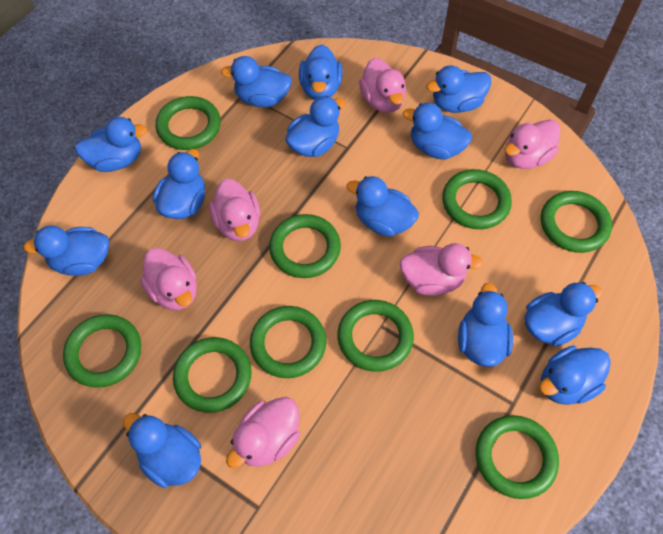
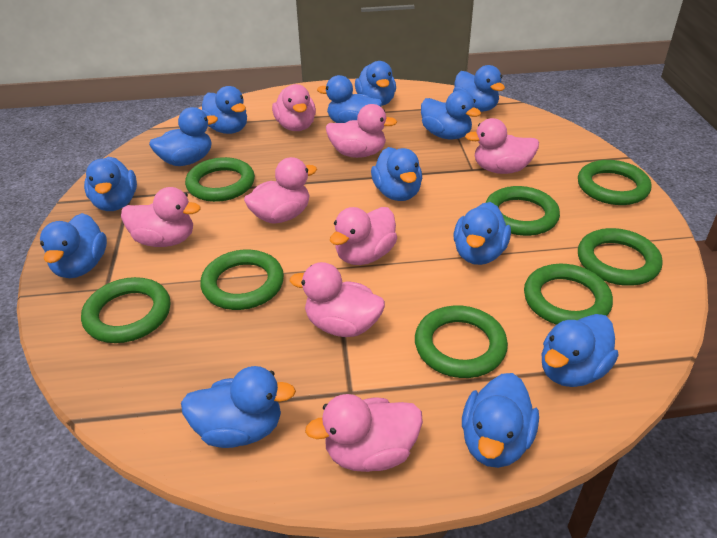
green ring: 9 -> 8
pink duck: 6 -> 8

